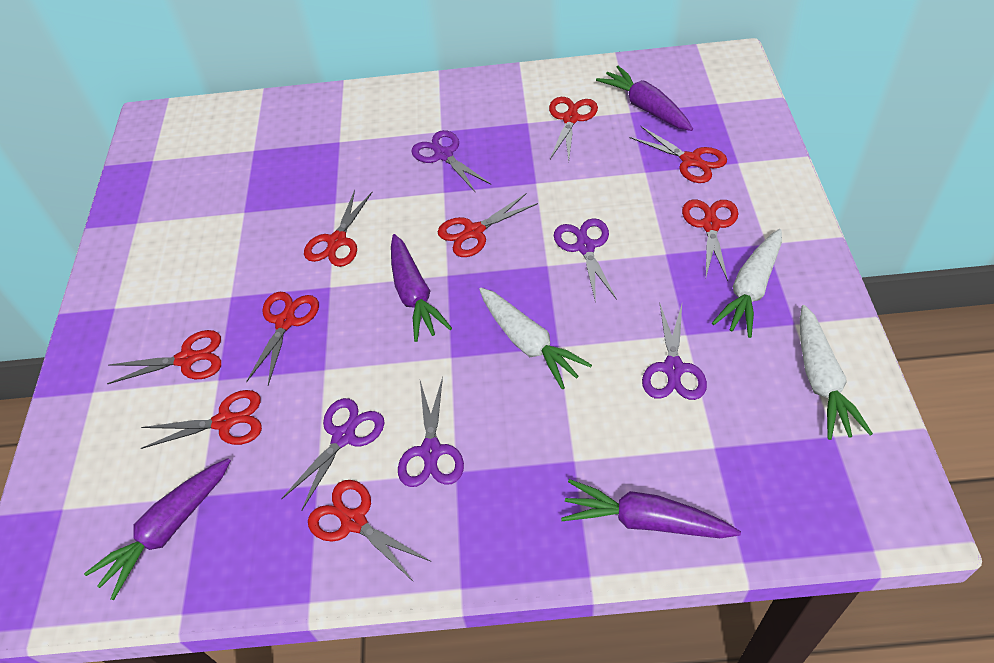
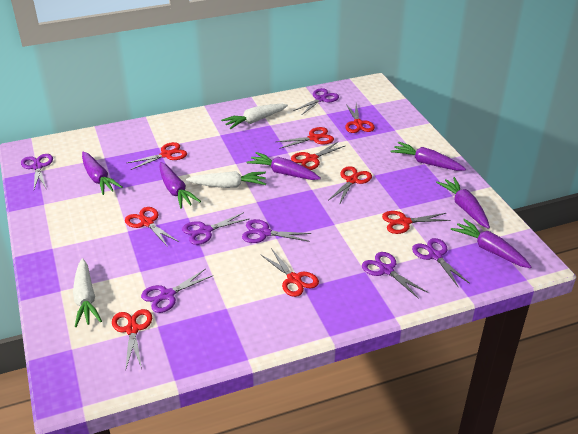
purple carrot: 4 -> 6
purple scissors: 5 -> 7

